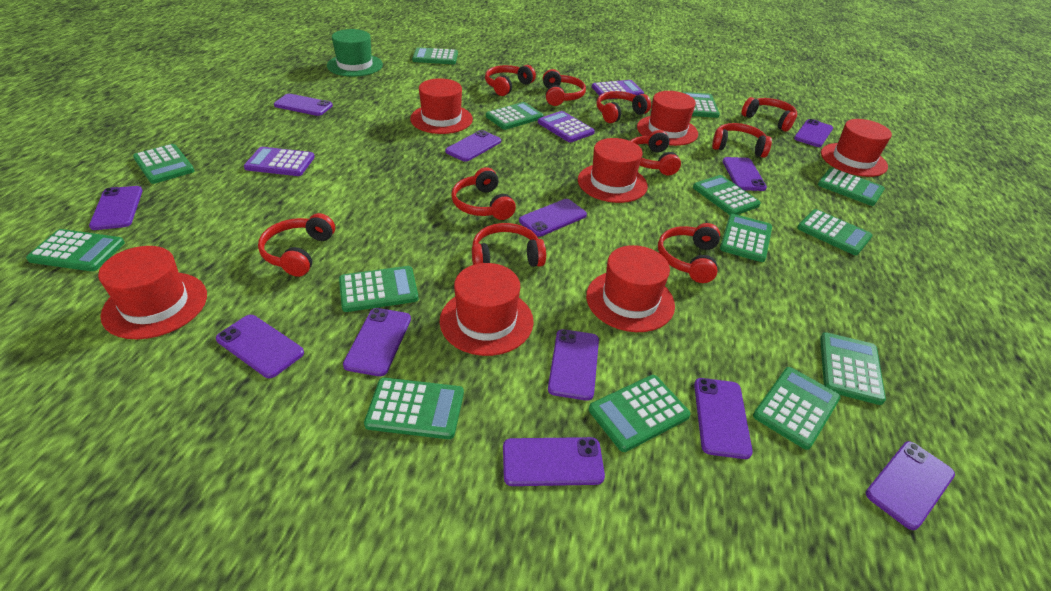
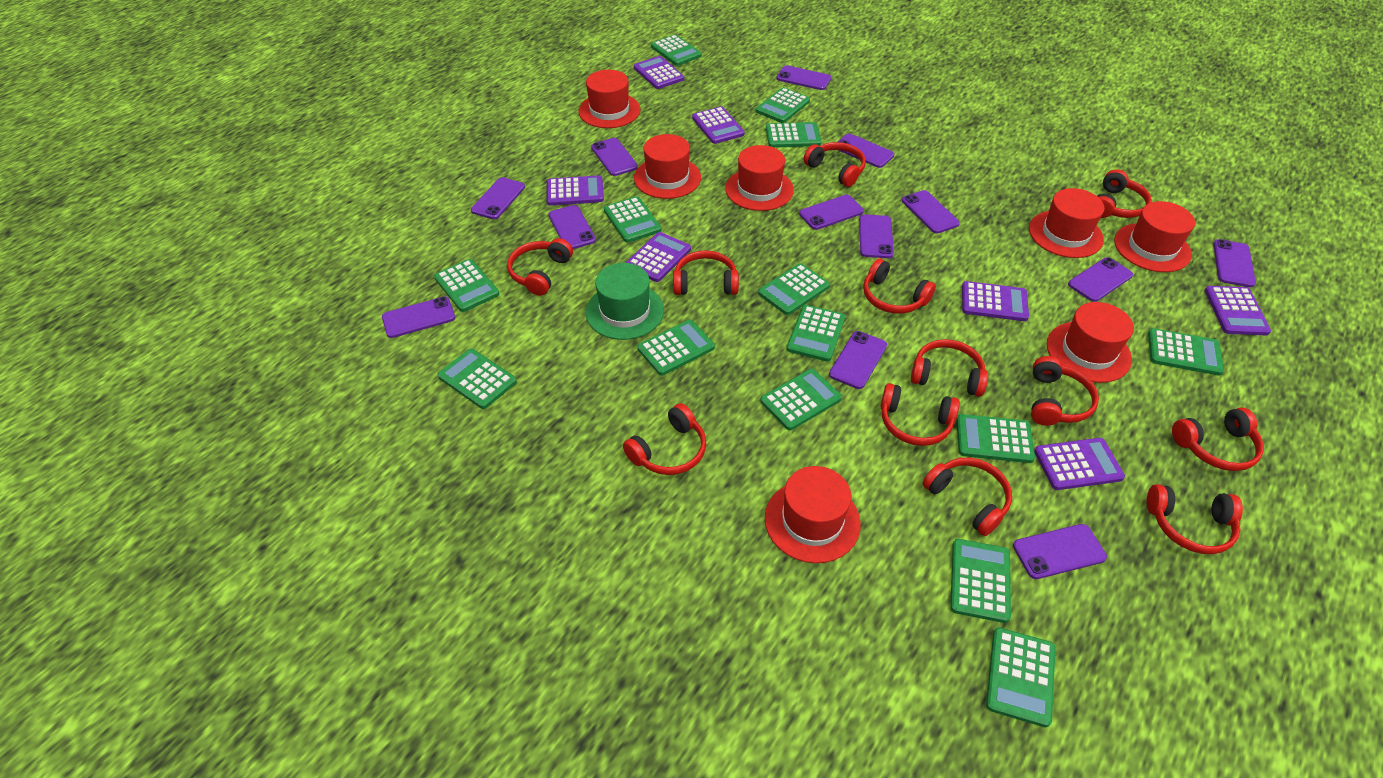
purple calculator: 3 -> 7
purple phone: 12 -> 13
red headphones: 10 -> 12

